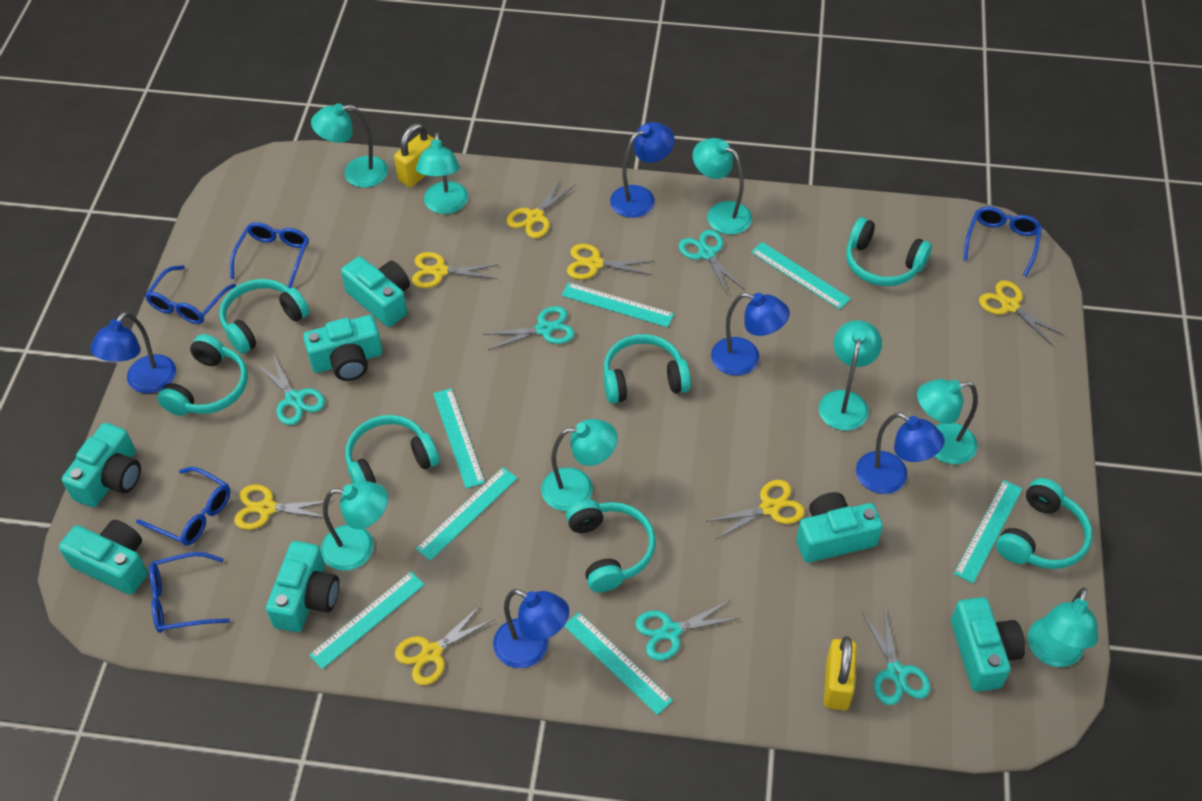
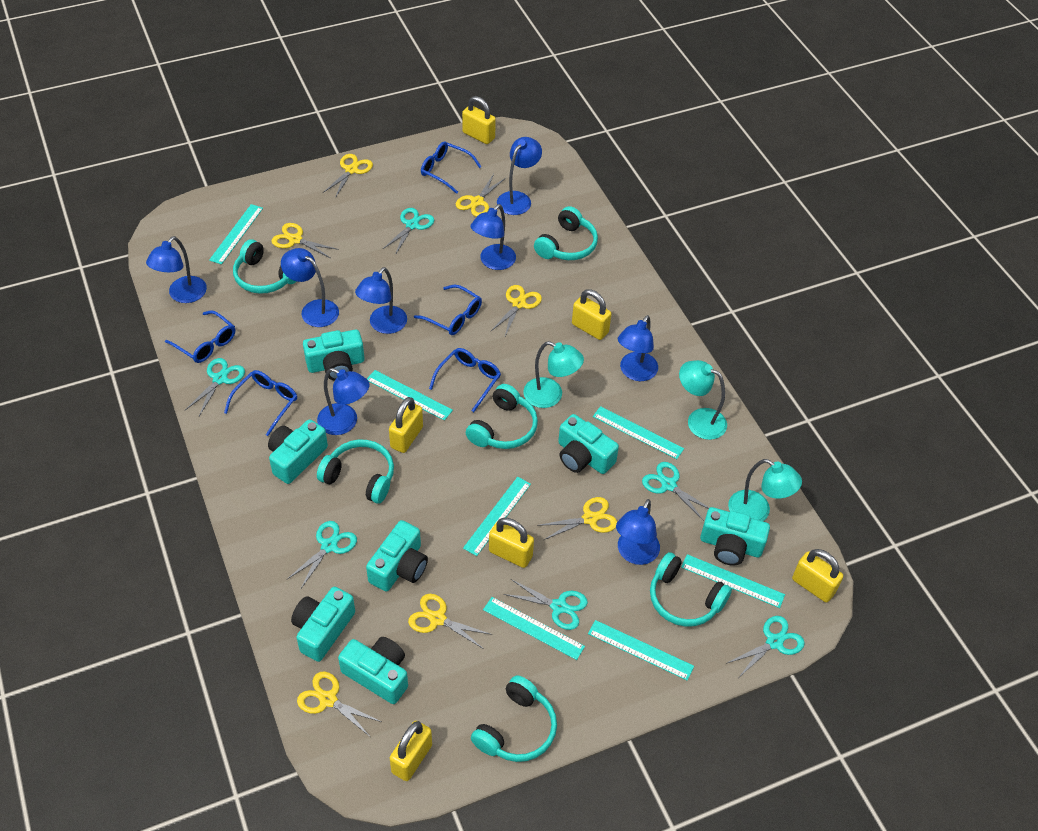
blue lamp: 5 -> 8
turquoise headphones: 7 -> 6
turquoise lamp: 8 -> 3
turquoise scissors: 5 -> 6
yellow padlock: 2 -> 6

